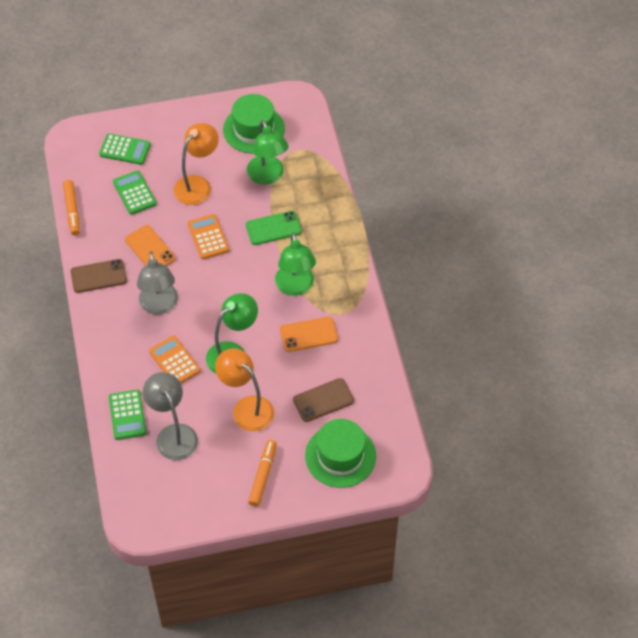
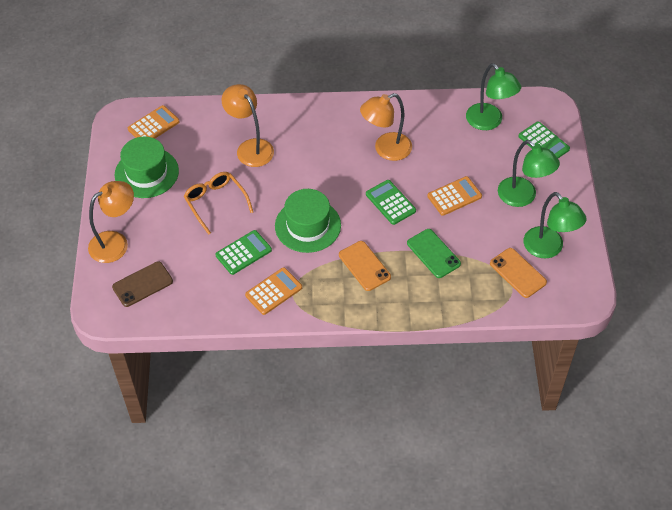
brown phone: 2 -> 1
grey lamp: 2 -> 0
orange calculator: 2 -> 3
orange glasses: 0 -> 1
orange lamp: 2 -> 3
orange marker: 2 -> 0

